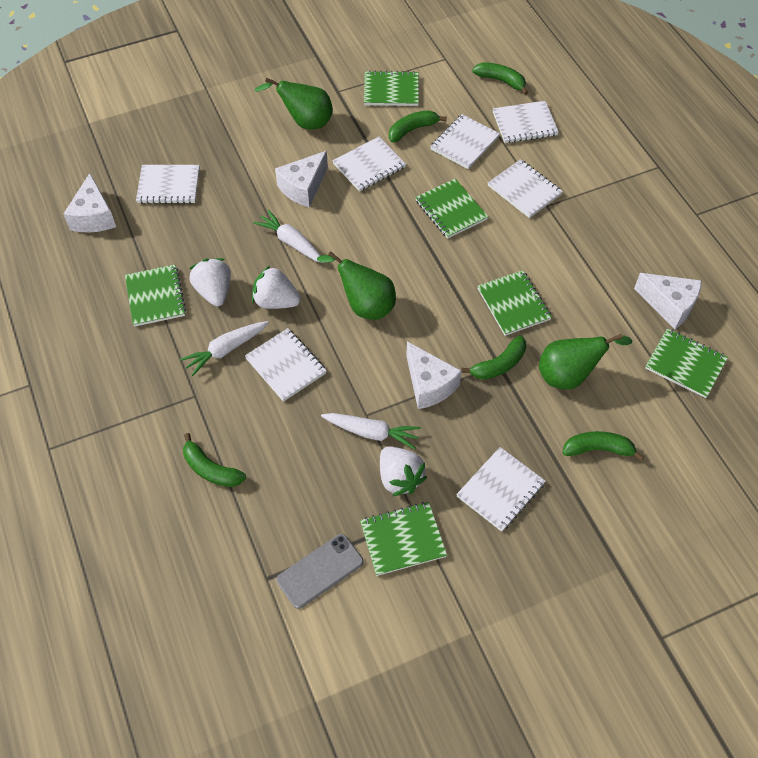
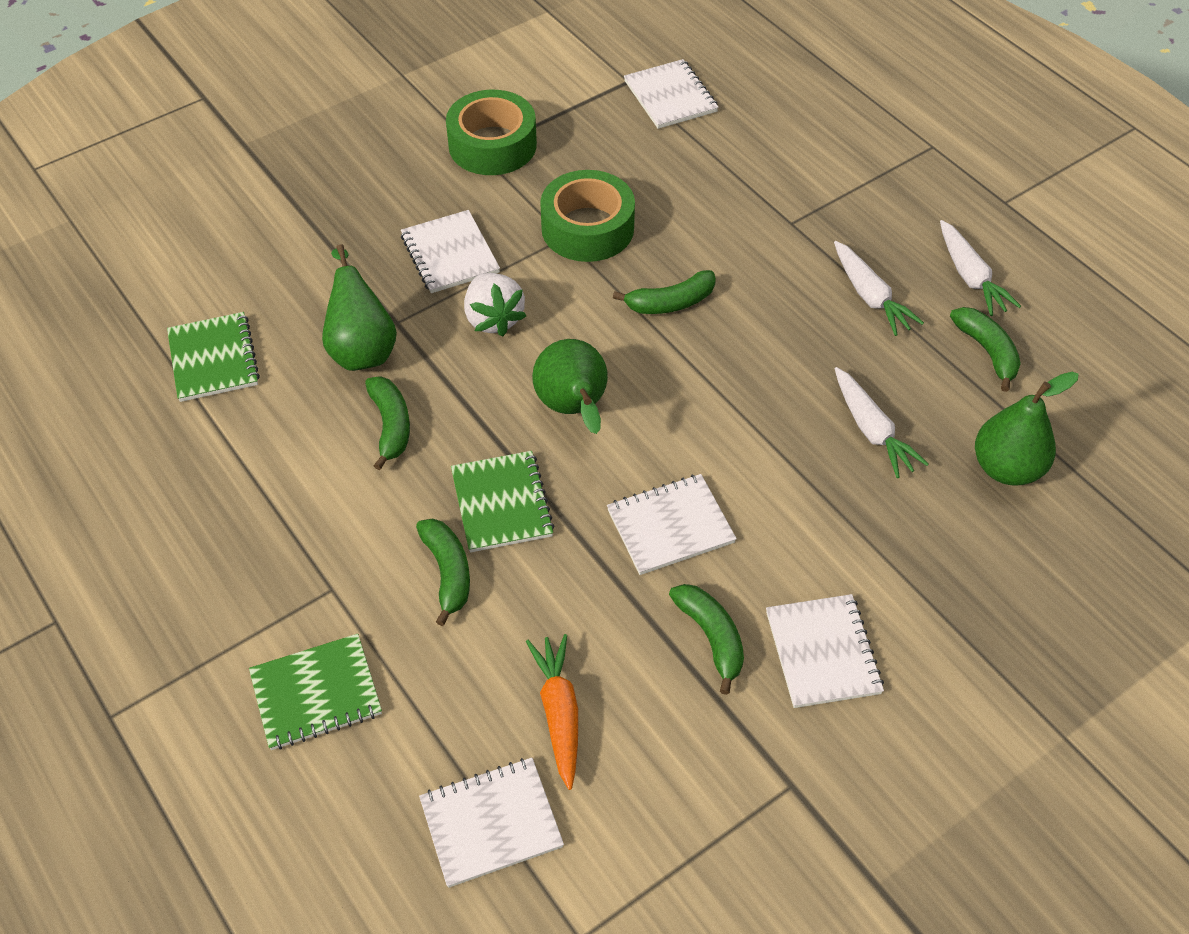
green notebook: 6 -> 3
green tape: 0 -> 2
grey phone: 1 -> 0
orange carrot: 0 -> 1
white cheese: 4 -> 0
white notebook: 7 -> 5
white strawberry: 3 -> 1

